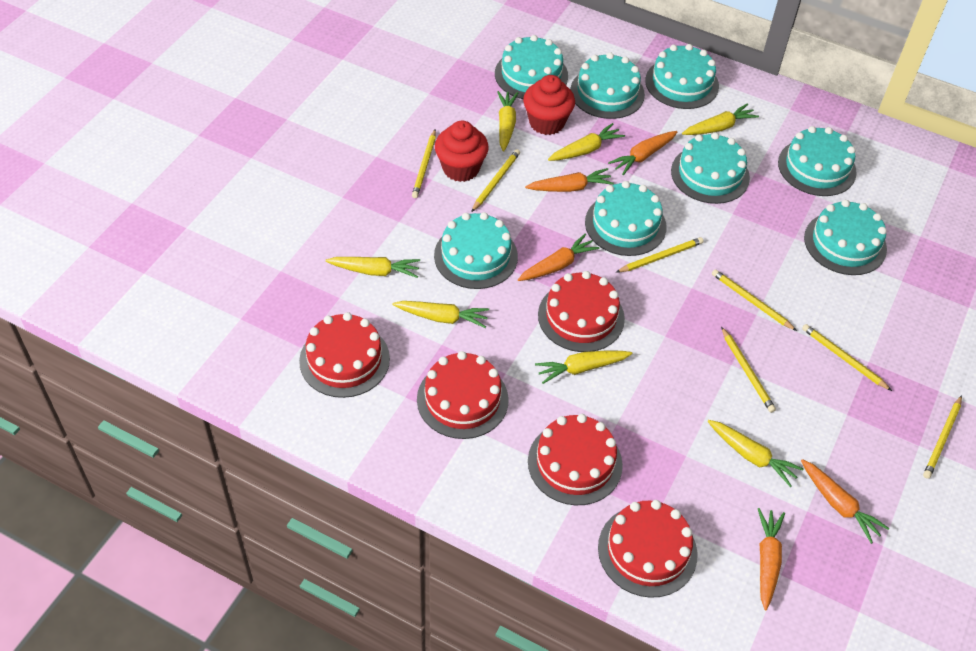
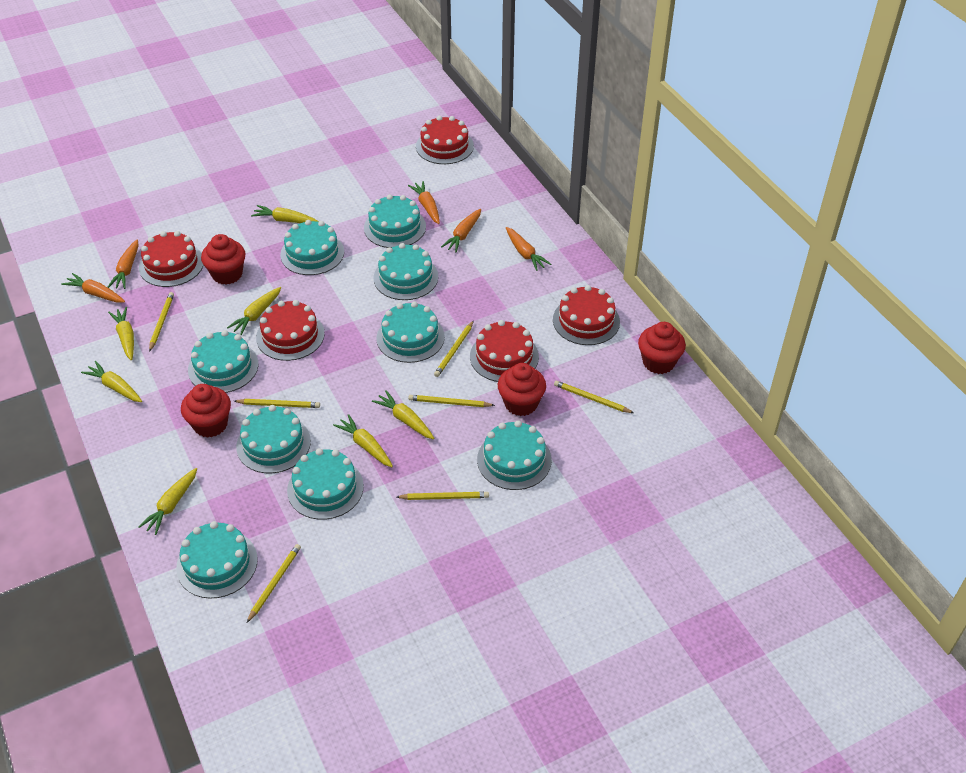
red cupcake: 2 -> 4
turquoise cake: 8 -> 9

